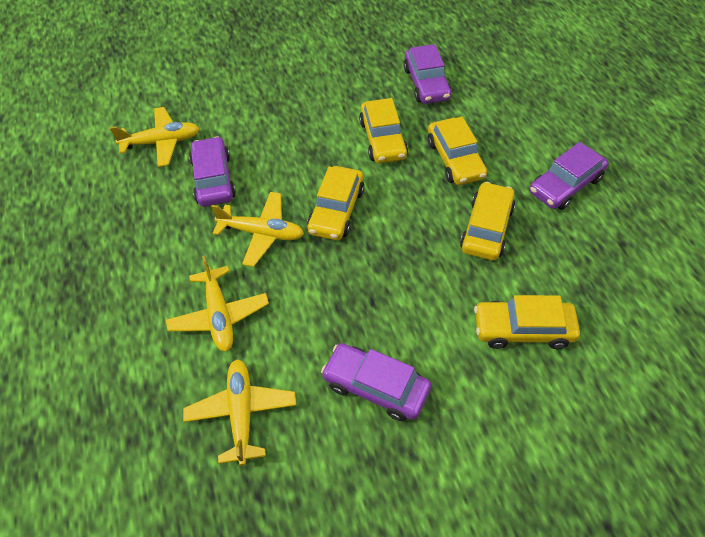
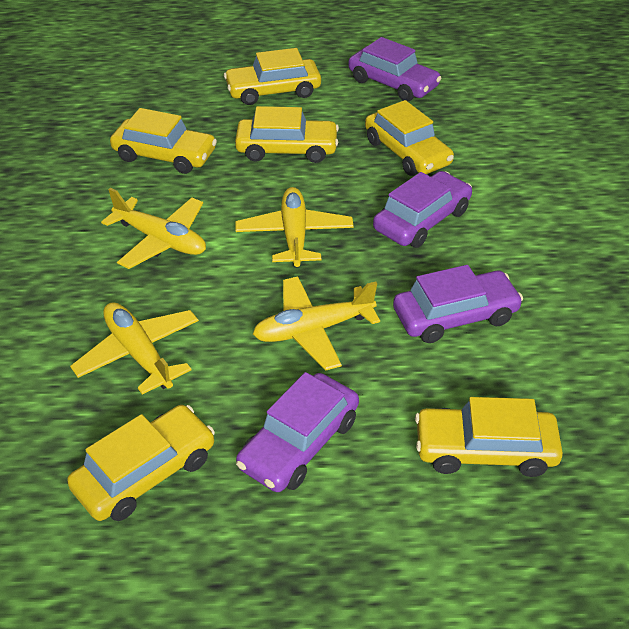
yellow car: 5 -> 6

